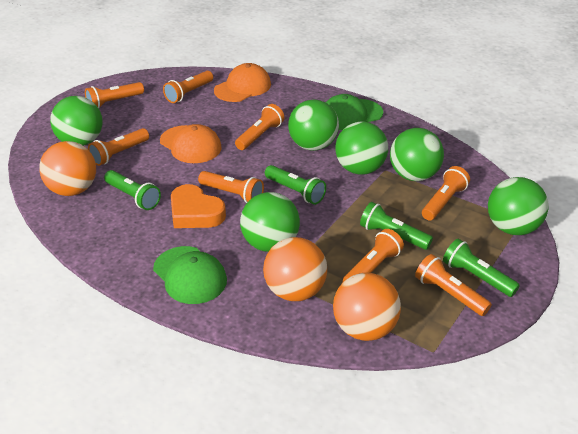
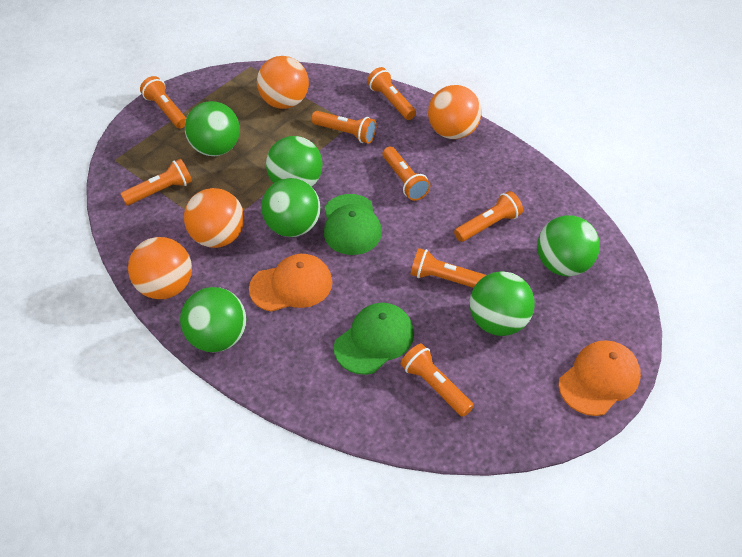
green flashlight: 4 -> 0
orange ball: 3 -> 4
orange heart: 1 -> 0

